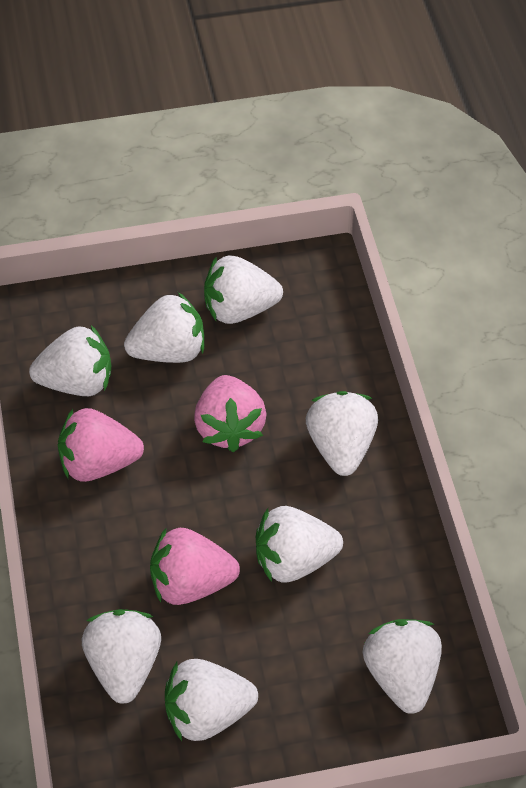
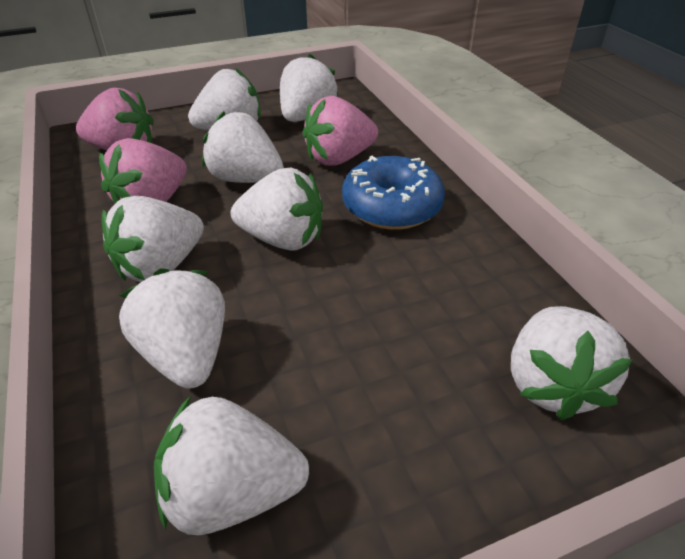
blue donut: 0 -> 1

